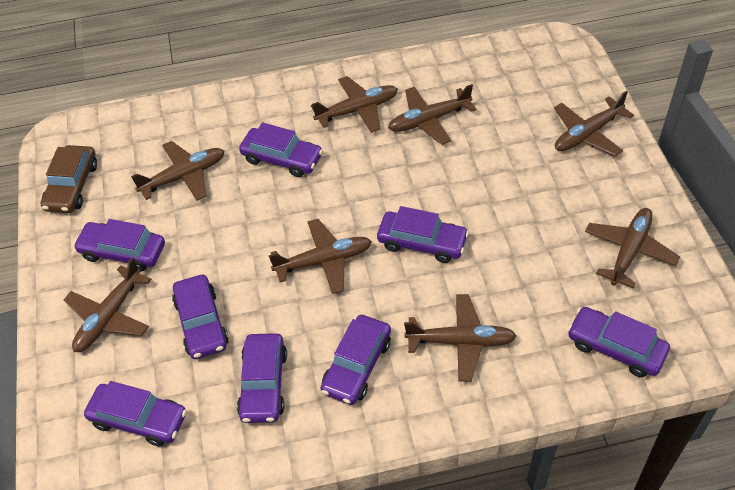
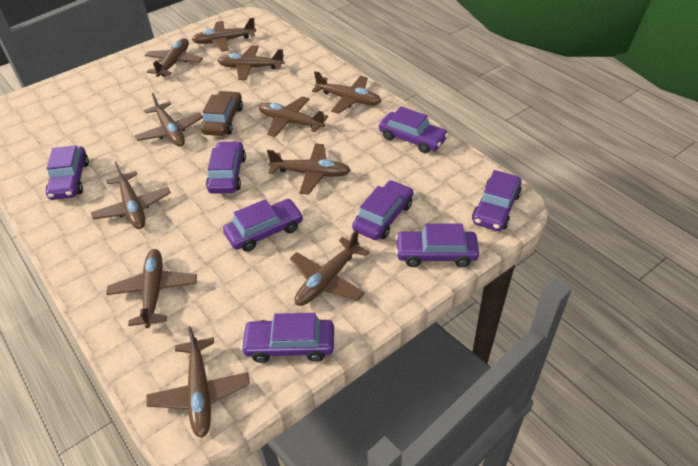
brown plane: 8 -> 11

